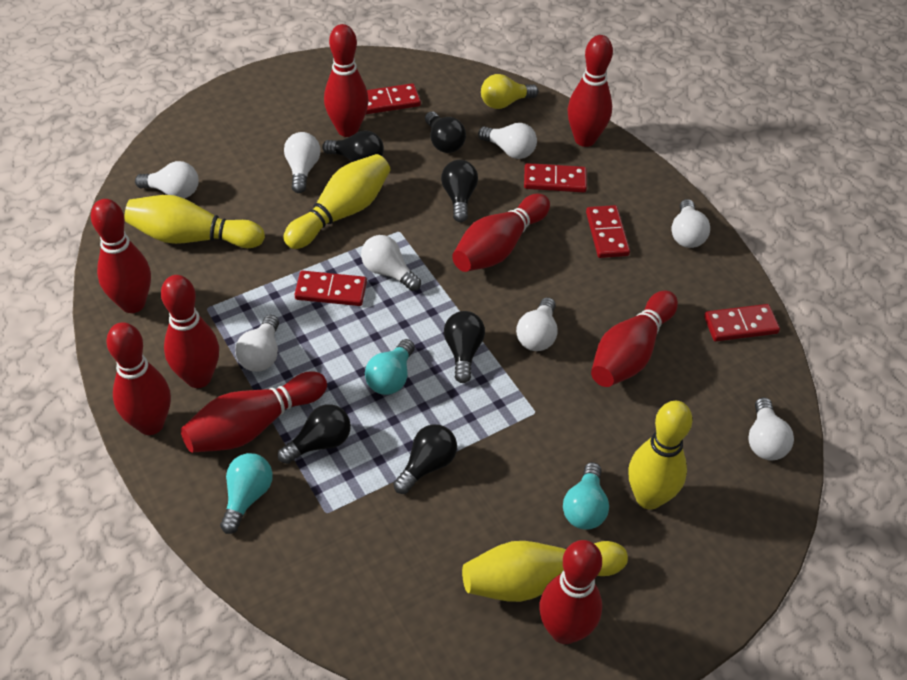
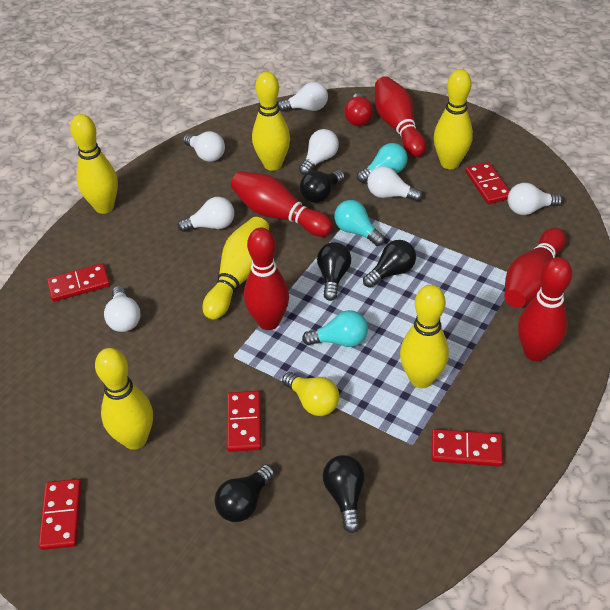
black light bulb: 6 -> 5
red bowling pin: 9 -> 5
red light bulb: 0 -> 1
white light bulb: 8 -> 7
yellow bowling pin: 4 -> 6

